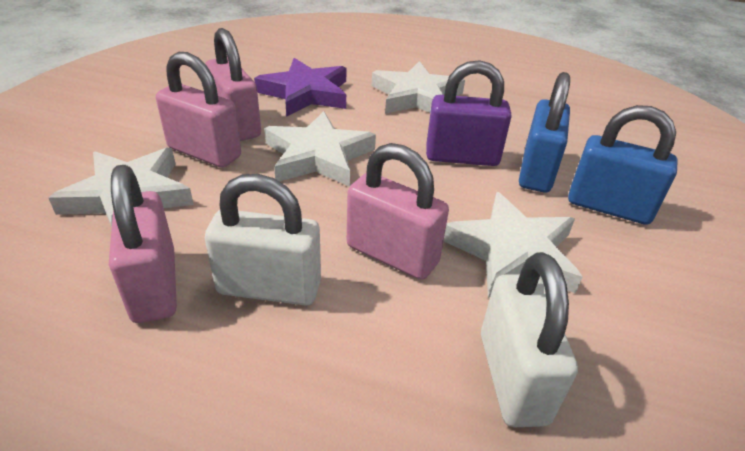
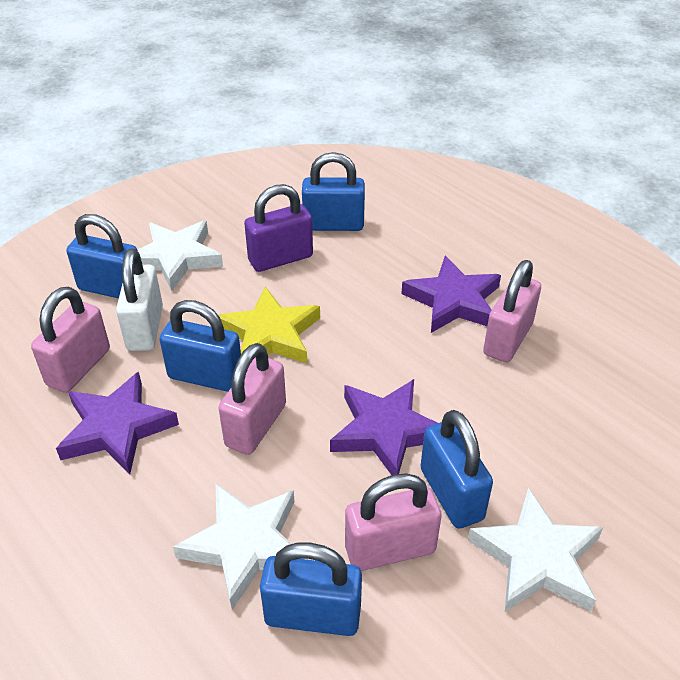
blue padlock: 2 -> 5
purple star: 1 -> 3
white padlock: 2 -> 1
white star: 4 -> 3
yellow star: 0 -> 1

